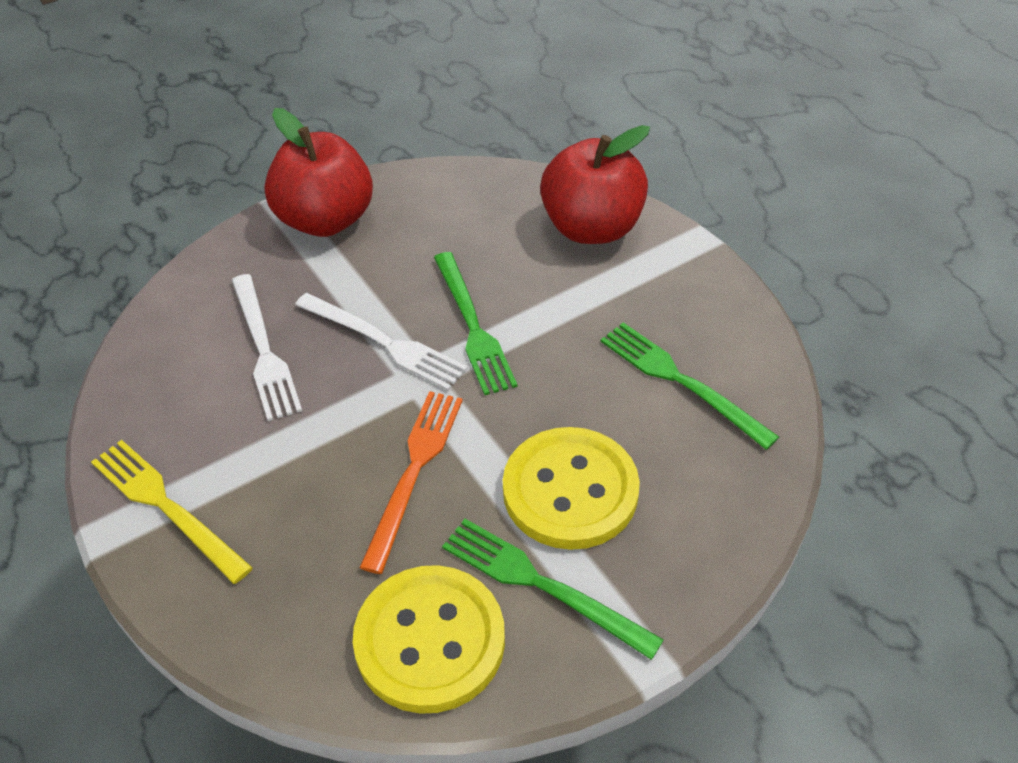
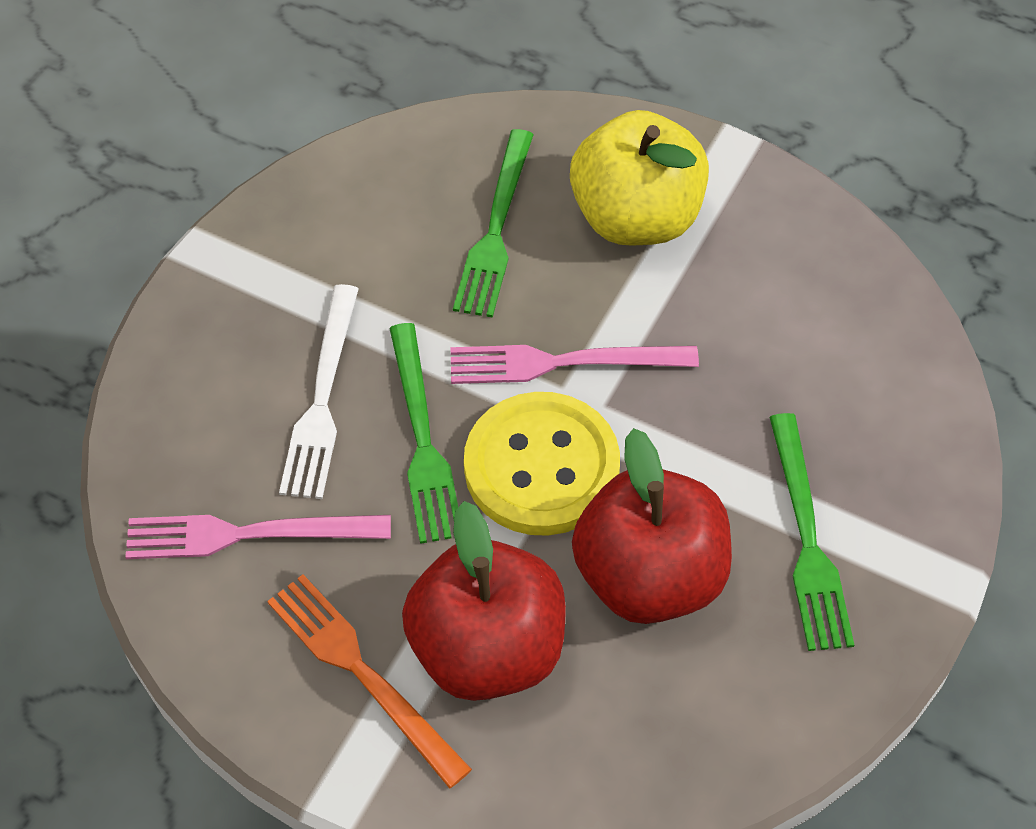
pink fork: 0 -> 2
white fork: 2 -> 1
yellow apple: 0 -> 1
yellow button: 2 -> 1
yellow fork: 1 -> 0

